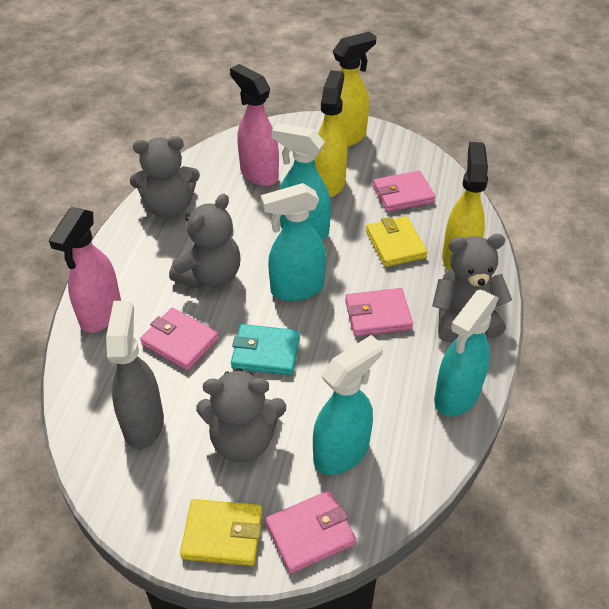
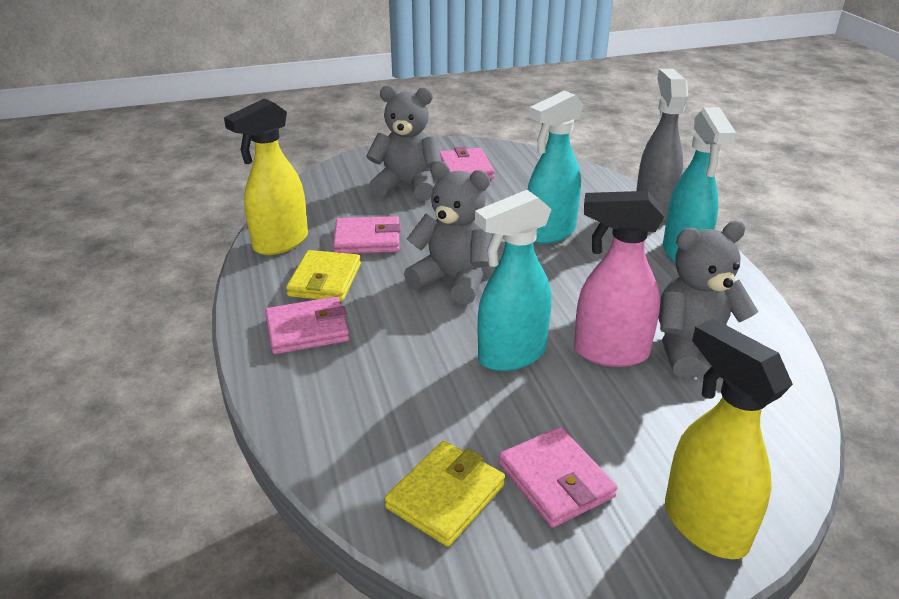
grey teddy bear: 4 -> 3
pink spray bottle: 2 -> 1
turquoise spray bottle: 4 -> 3
turquoise wallet: 1 -> 0
yellow spray bottle: 3 -> 2

